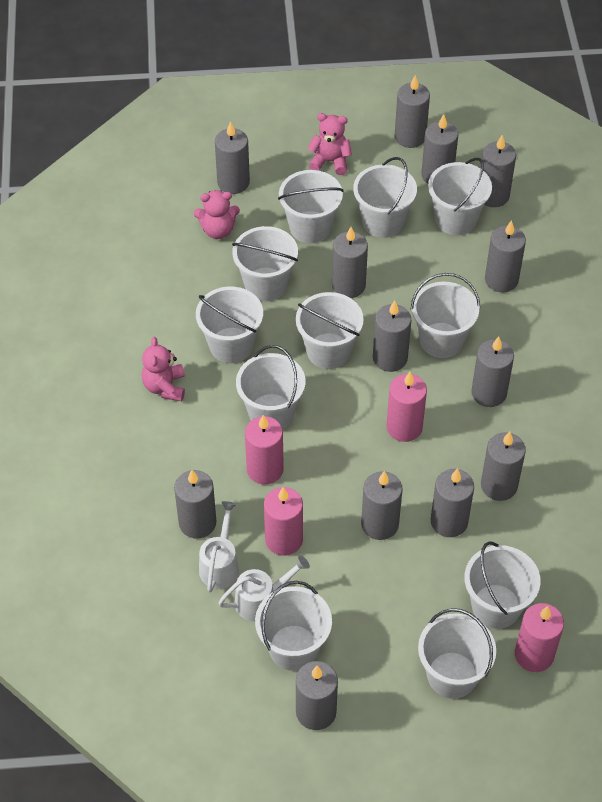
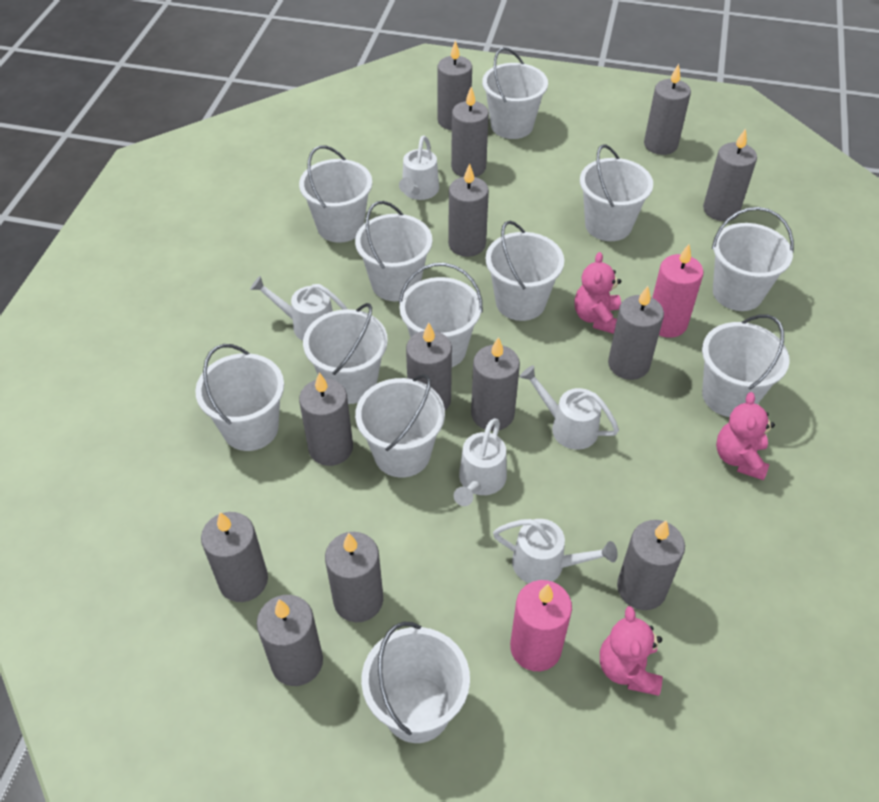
pink candle: 4 -> 2
white bucket: 11 -> 12
white watering can: 2 -> 5

